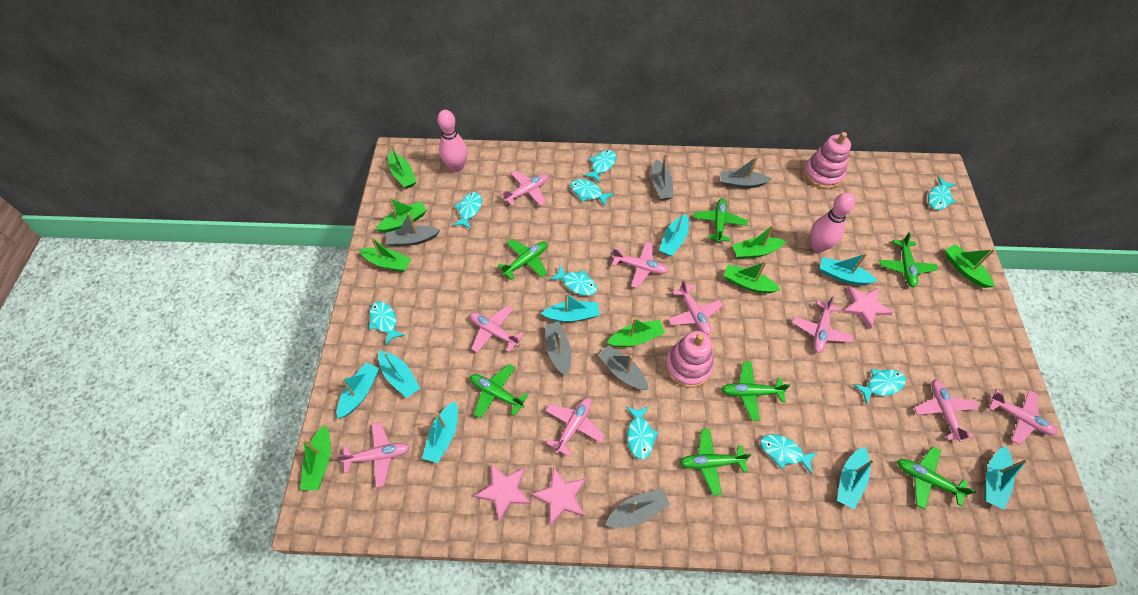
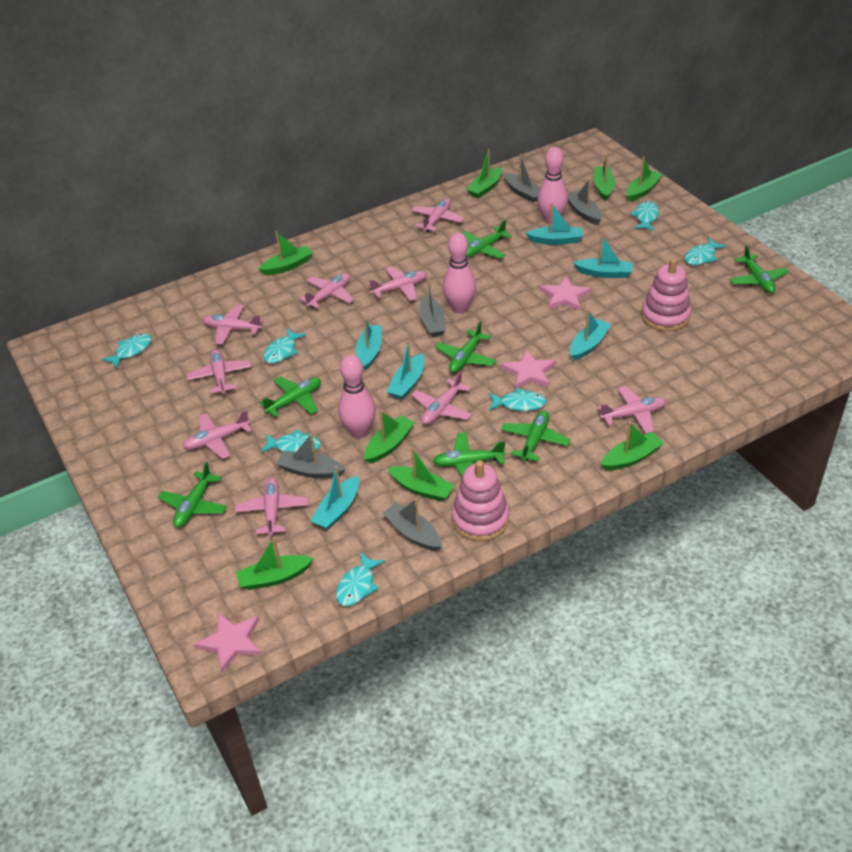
grey boat: 6 -> 5
pink bowling pin: 2 -> 3
turquoise boat: 8 -> 6
turquoise fish: 9 -> 7

